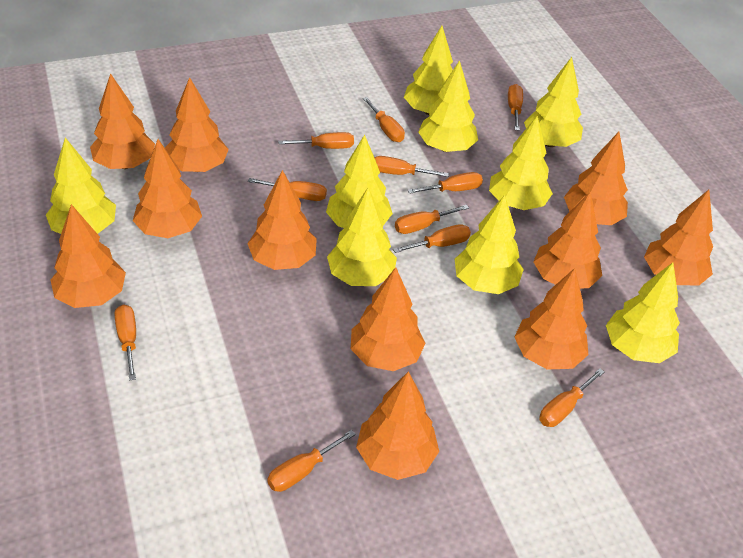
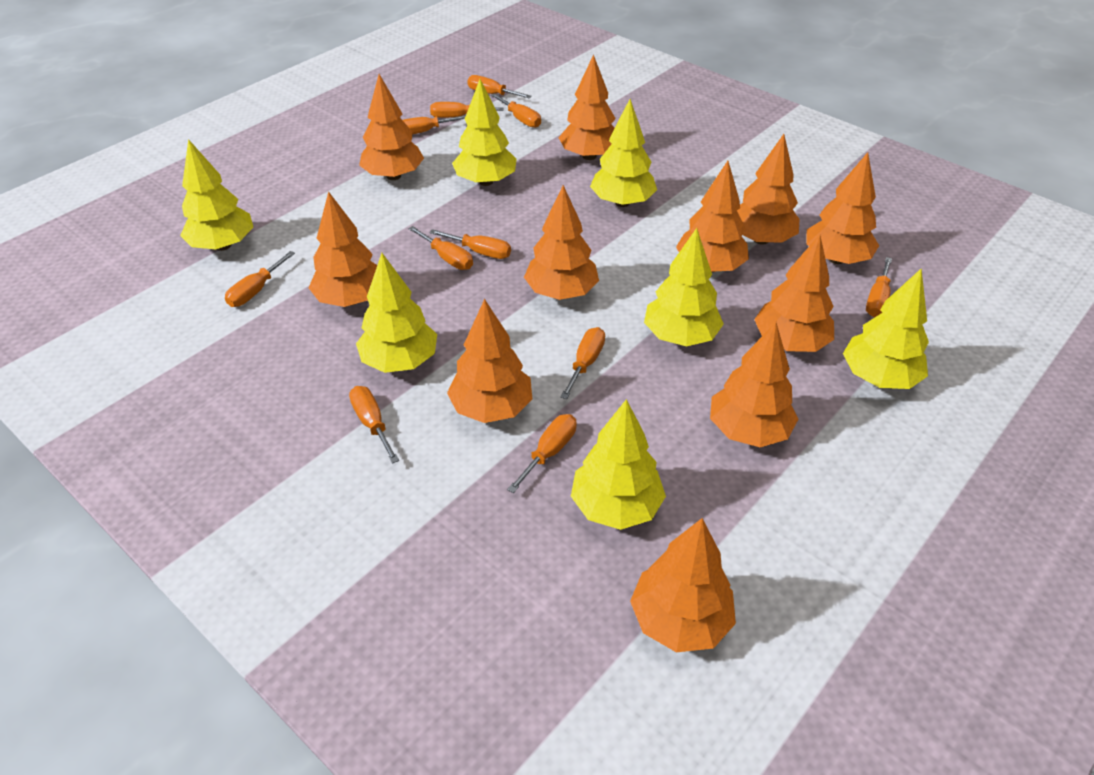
yellow tree: 9 -> 7

